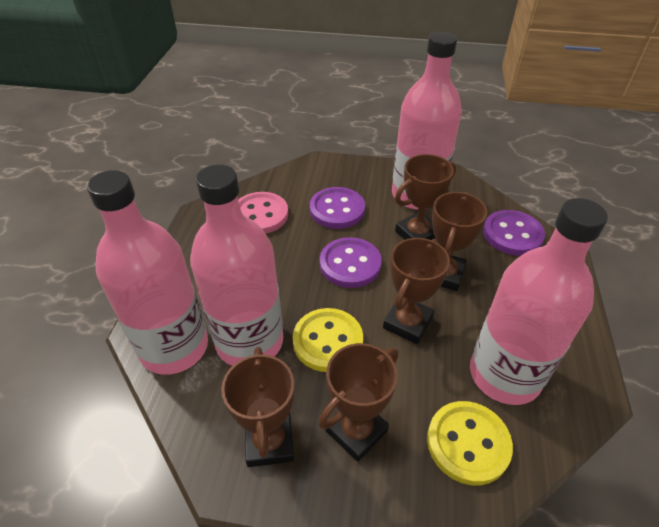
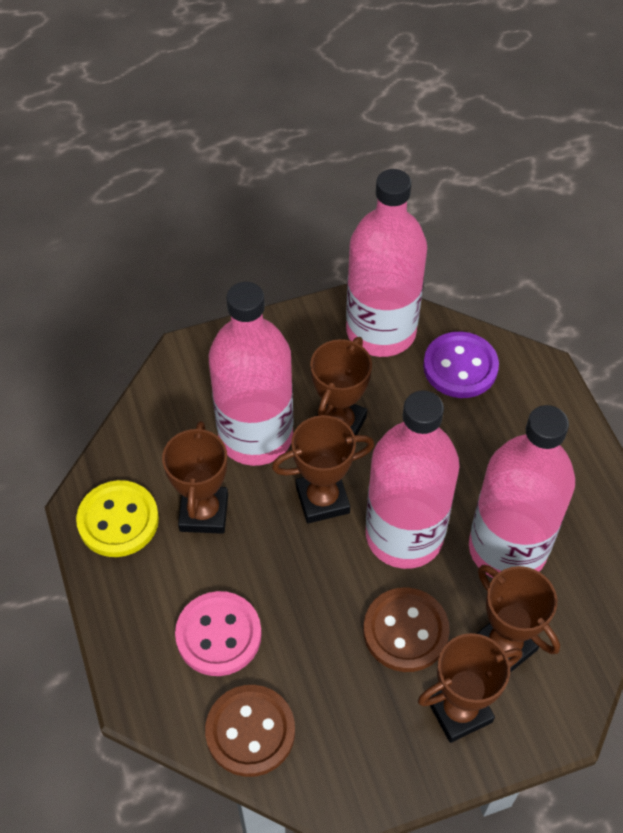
brown button: 0 -> 2
purple button: 3 -> 1
yellow button: 2 -> 1

